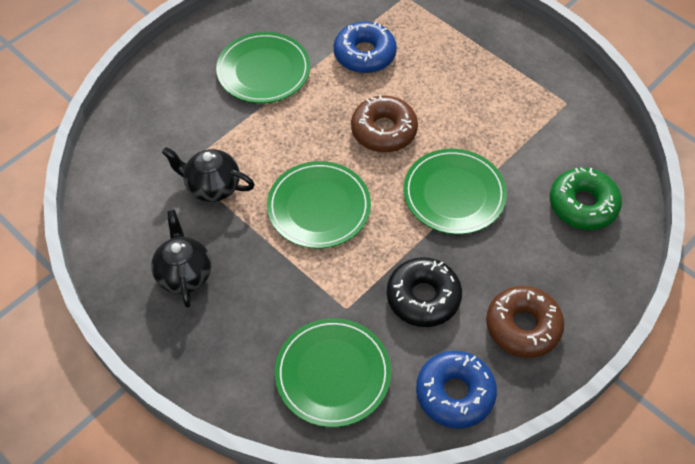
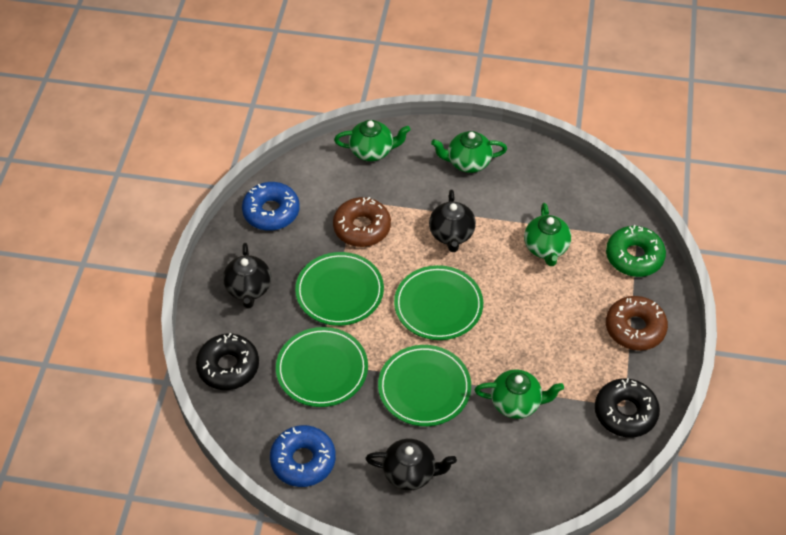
black donut: 1 -> 2
black teapot: 2 -> 3
green teapot: 0 -> 4

